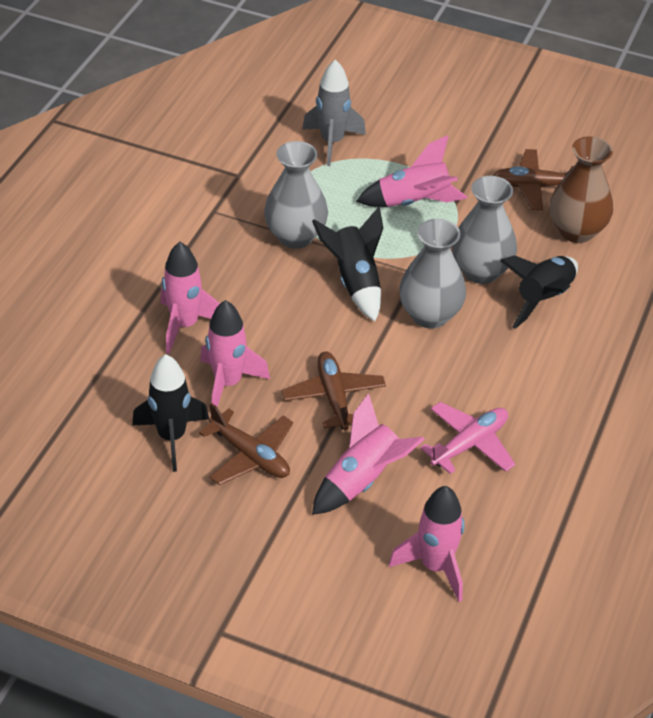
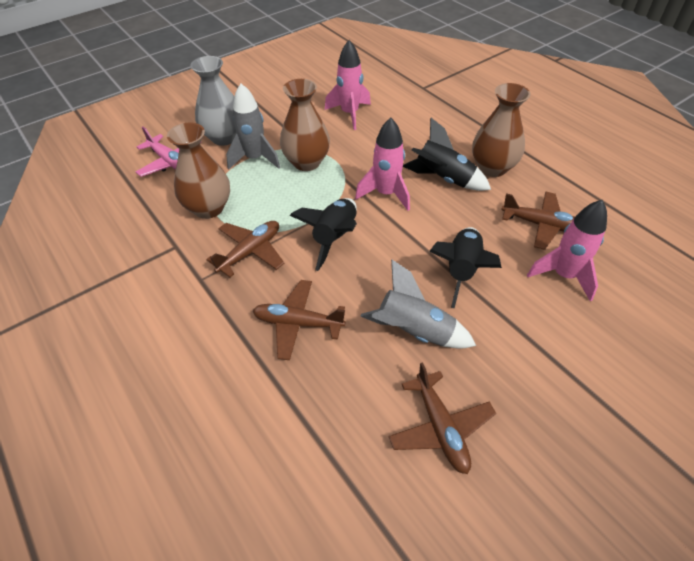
brown plane: 3 -> 4
brown vase: 1 -> 3
grey rocket: 1 -> 2
grey vase: 3 -> 1
pink rocket: 5 -> 3

